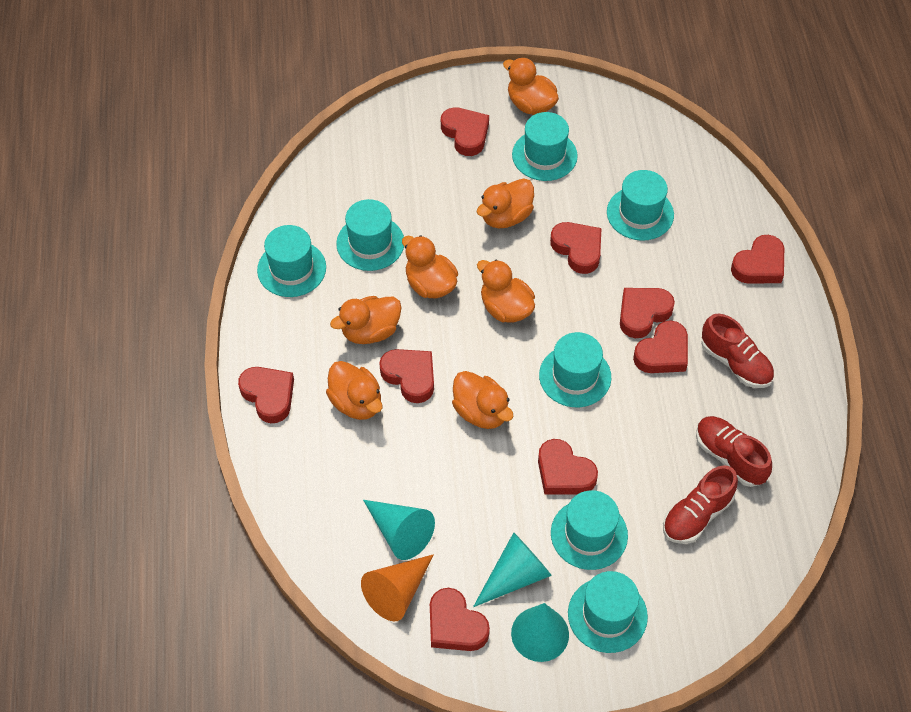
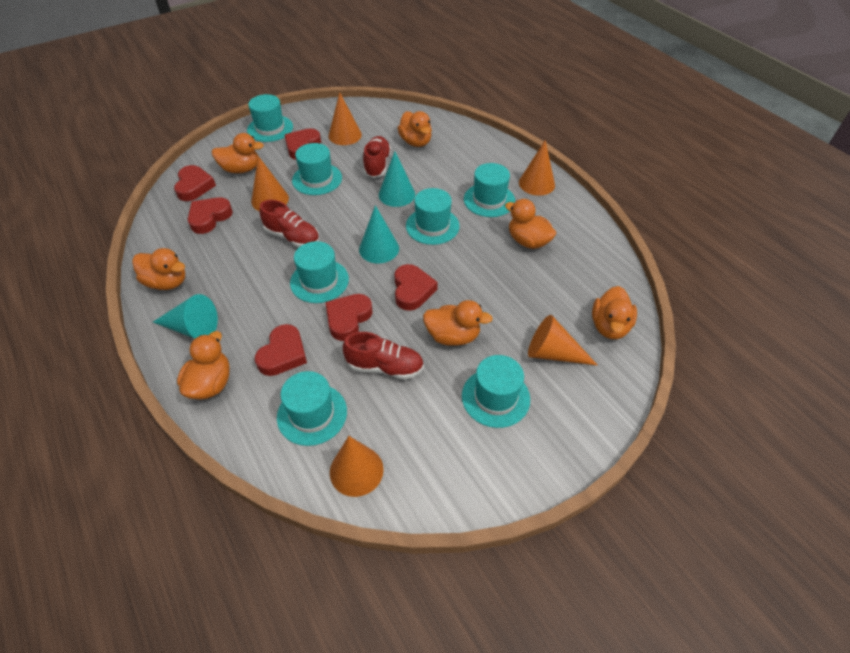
orange cone: 1 -> 5
red heart: 9 -> 6

